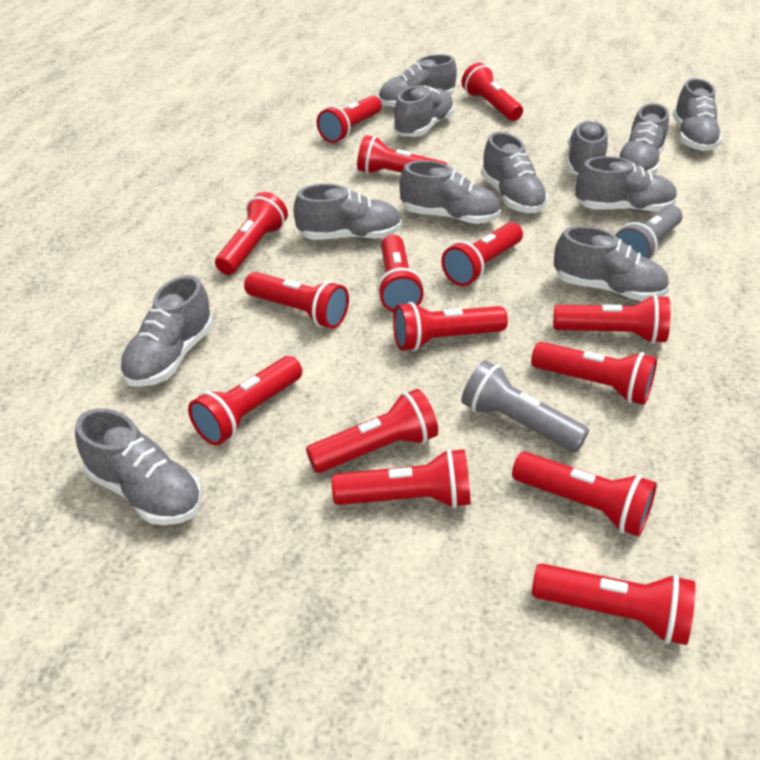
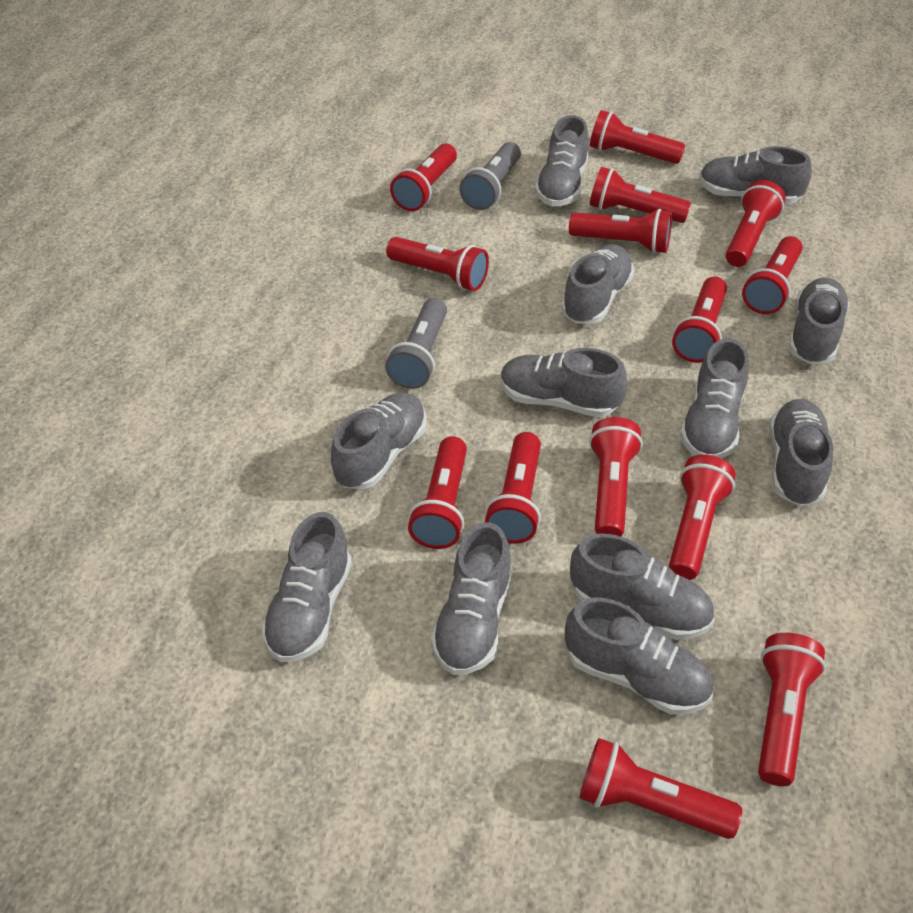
red flashlight: 15 -> 14

